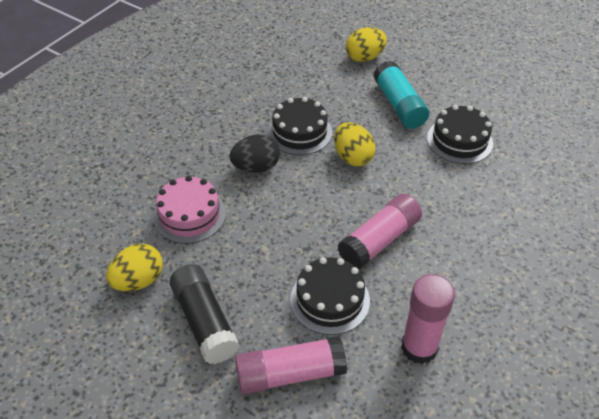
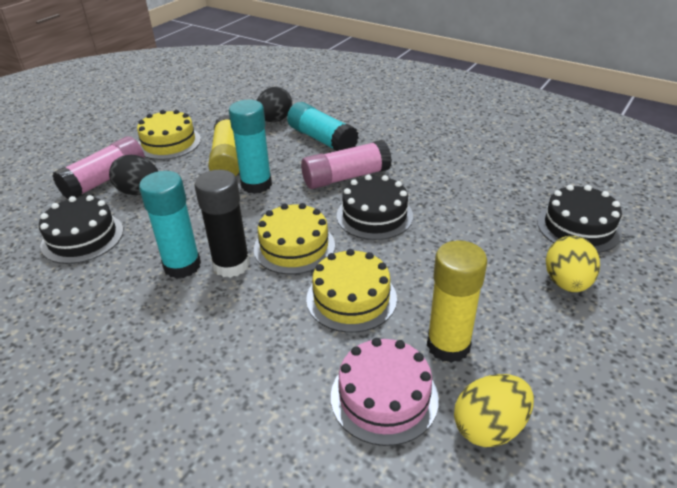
black egg: 1 -> 2
pink glue stick: 3 -> 2
turquoise glue stick: 1 -> 3
yellow cake: 0 -> 3
yellow egg: 3 -> 2
yellow glue stick: 0 -> 2

